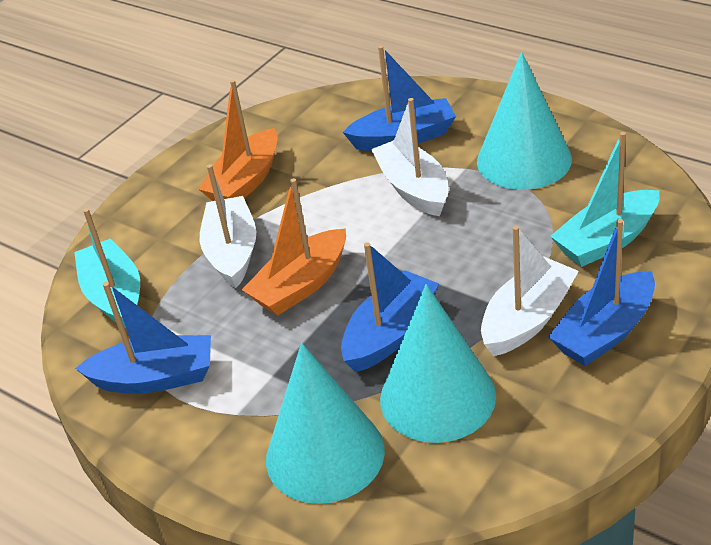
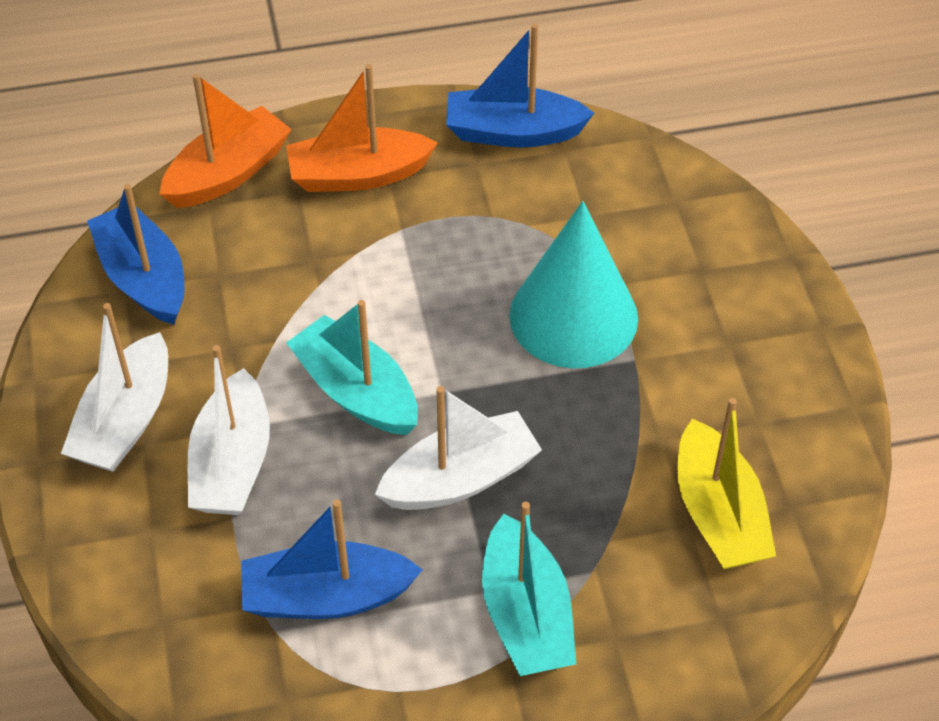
blue boat: 4 -> 3
turquoise cone: 3 -> 1
yellow boat: 0 -> 1

